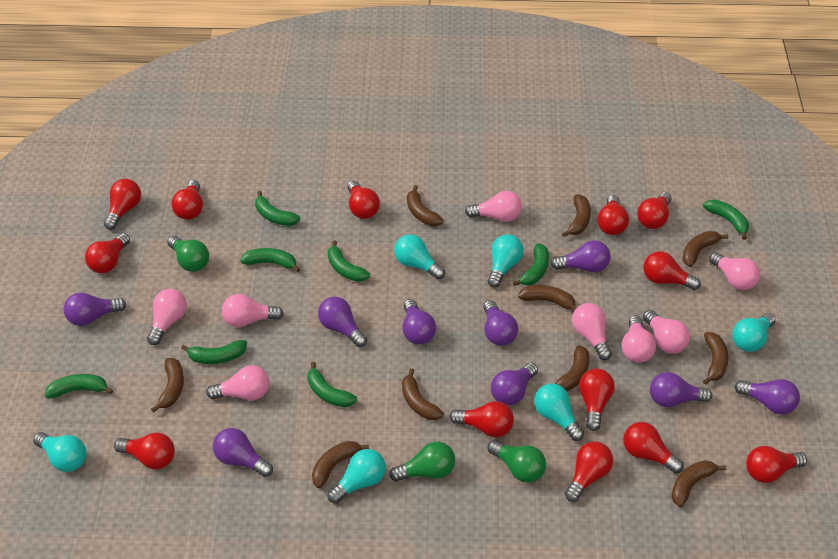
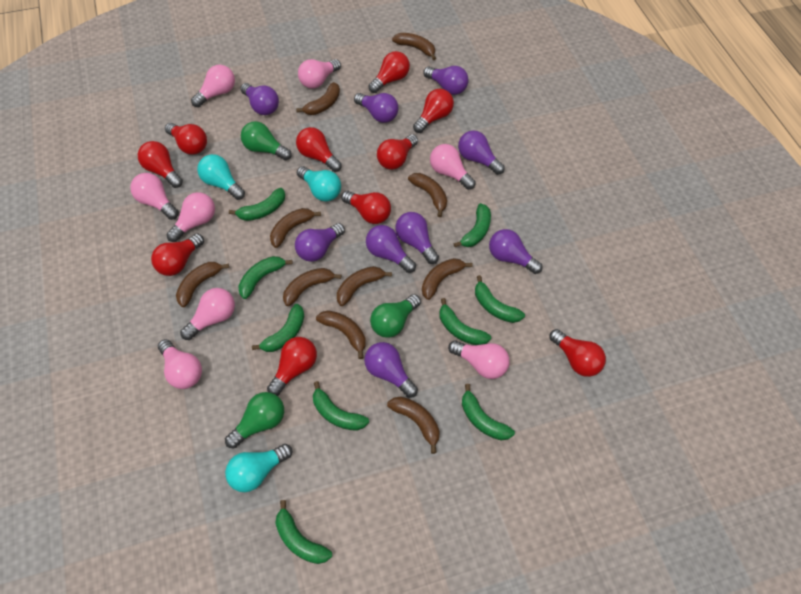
green banana: 8 -> 9
red light bulb: 13 -> 10
turquoise light bulb: 6 -> 3

